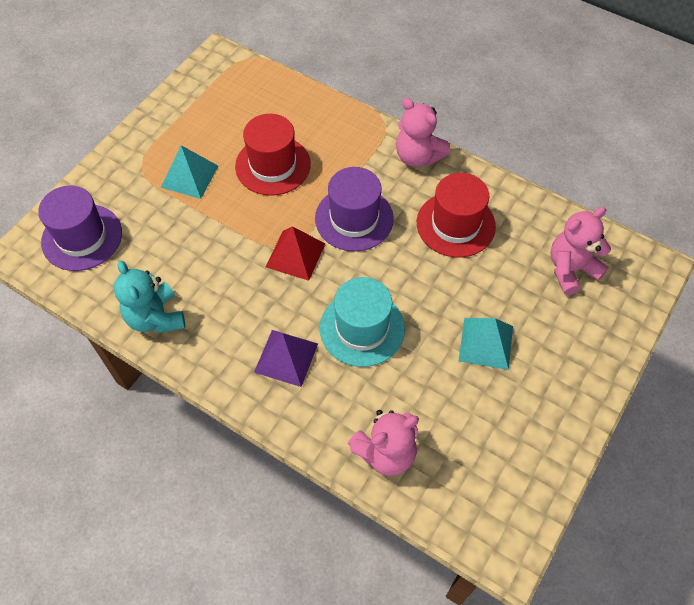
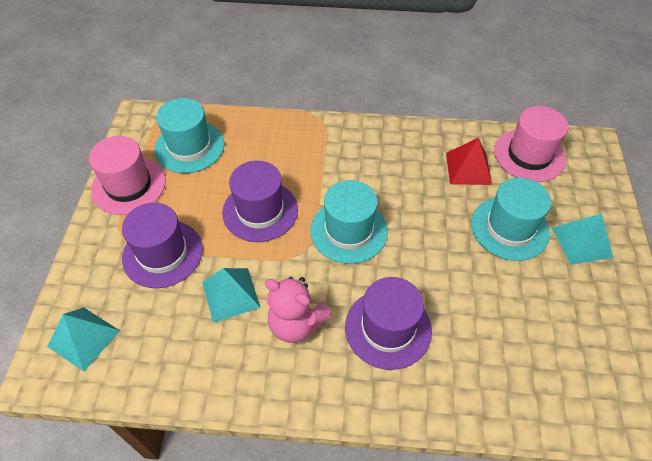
pink hat: 0 -> 2
pink teddy bear: 3 -> 1
purple hat: 2 -> 3
purple pyramid: 1 -> 0
red hat: 2 -> 0
turquoise hat: 1 -> 3
turquoise pyramid: 2 -> 3
turquoise teddy bear: 1 -> 0

